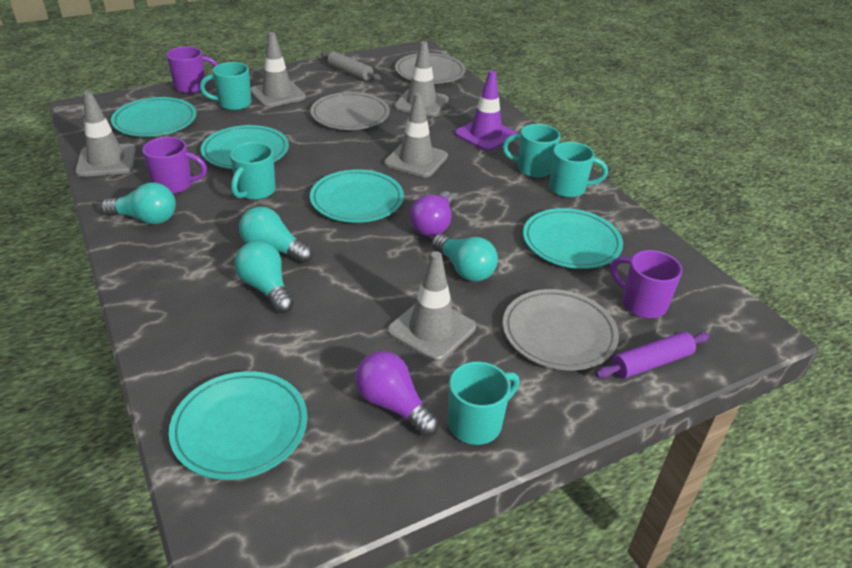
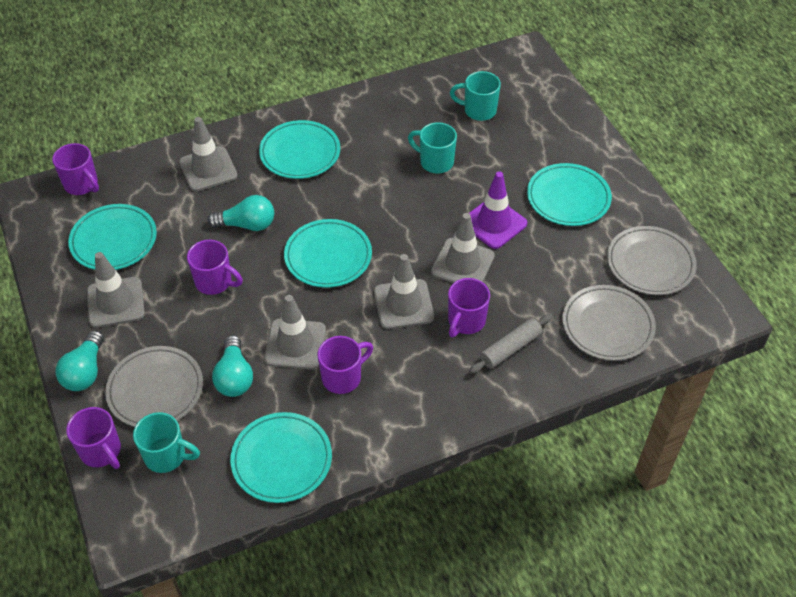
purple light bulb: 2 -> 0
purple mug: 3 -> 5
purple rolling pin: 1 -> 0
turquoise light bulb: 4 -> 3
turquoise mug: 5 -> 3

